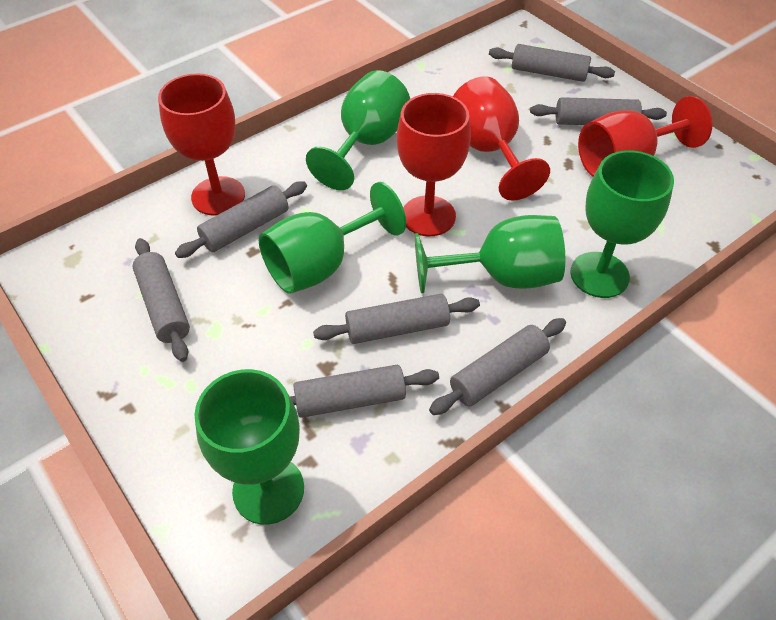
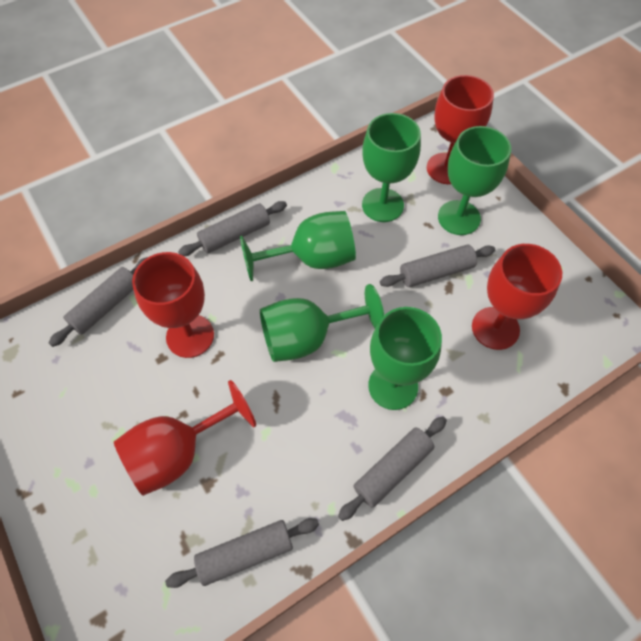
grey rolling pin: 7 -> 5

